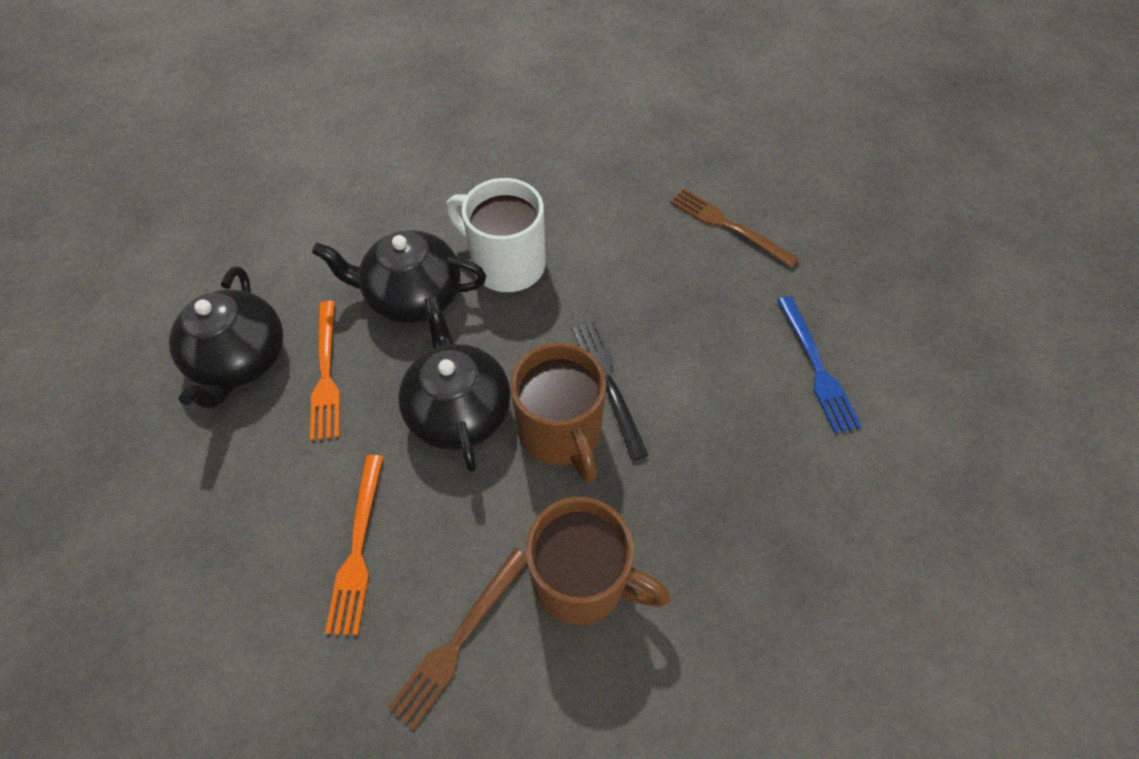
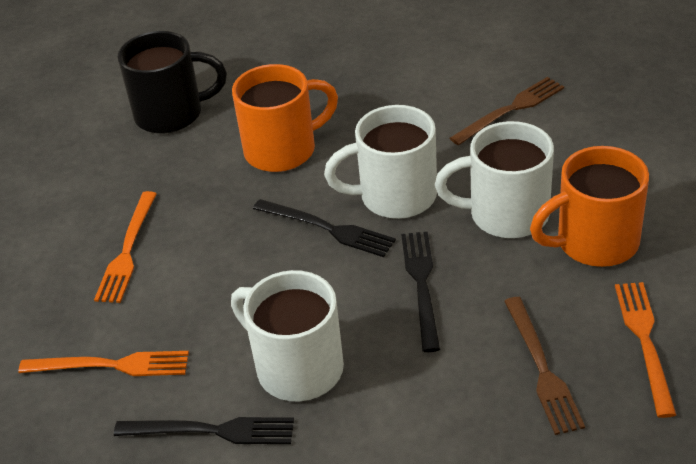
black fork: 1 -> 3
black mug: 0 -> 1
black teapot: 3 -> 0
blue fork: 1 -> 0
brown mug: 2 -> 0
orange fork: 2 -> 3
orange mug: 0 -> 2
white mug: 1 -> 3

